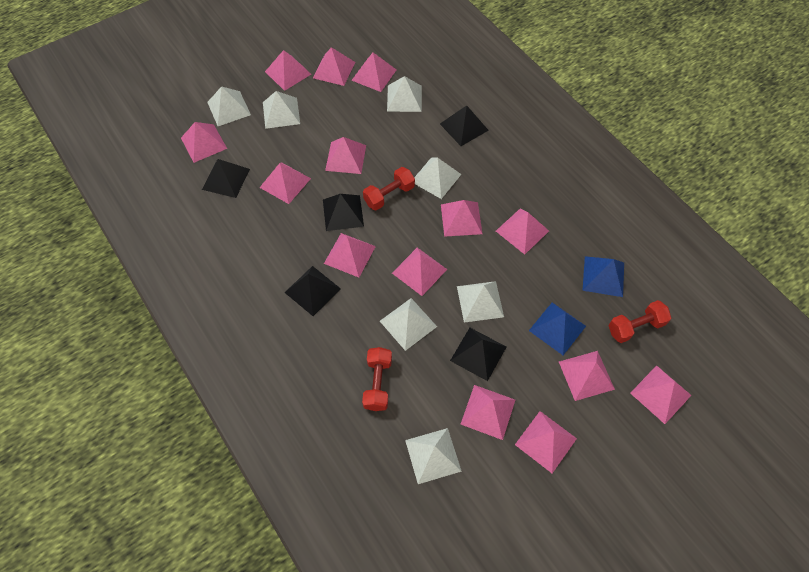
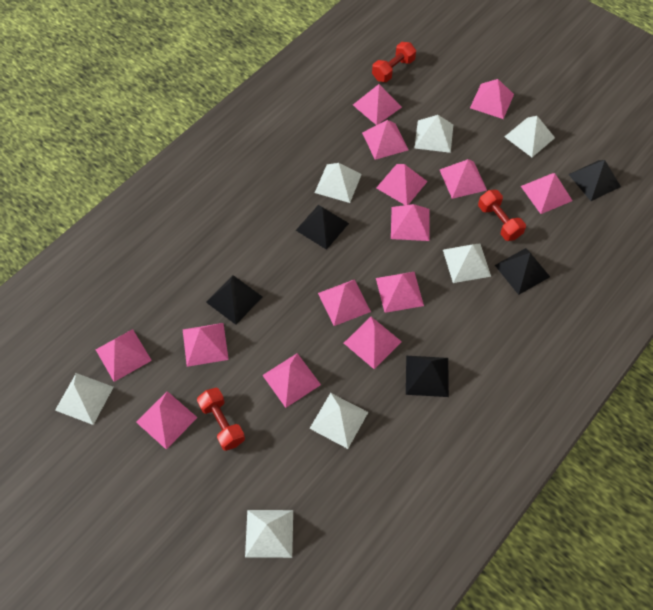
blue pyramid: 2 -> 0

